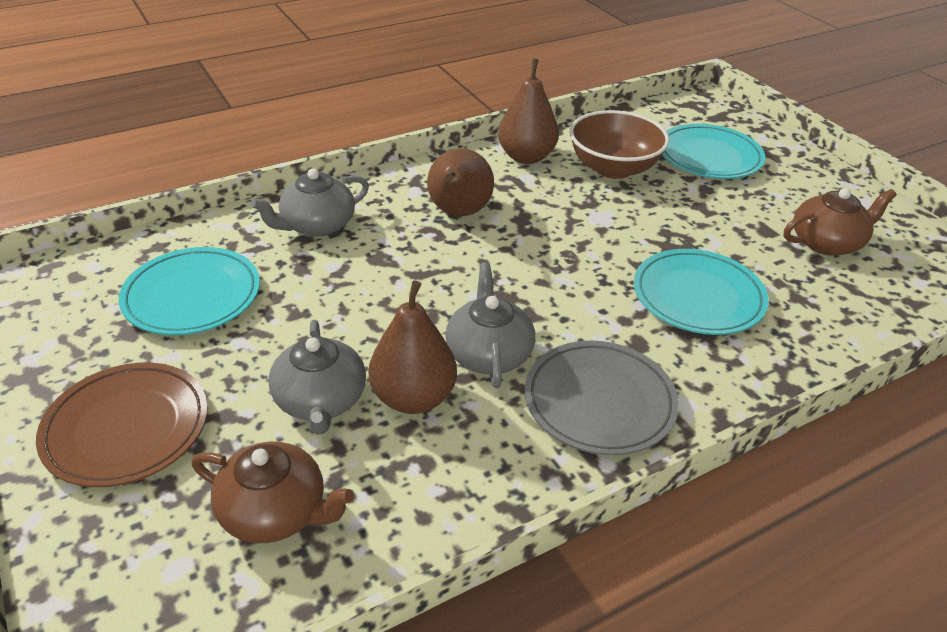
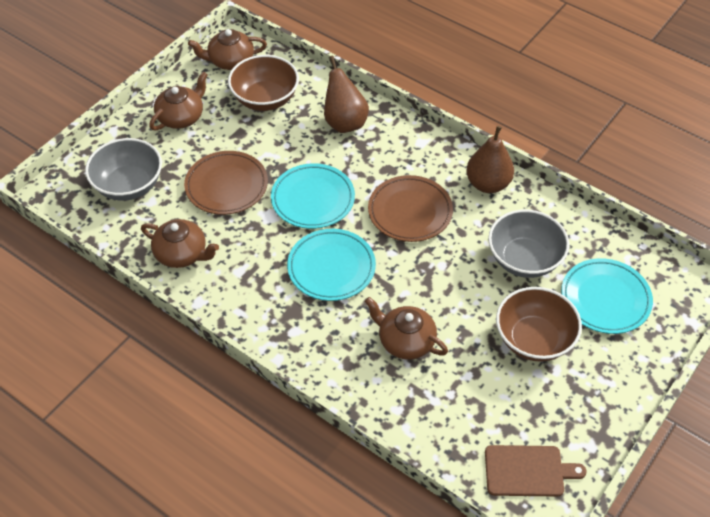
brown bowl: 1 -> 2
brown cutting board: 0 -> 1
brown pear: 3 -> 2
brown plate: 1 -> 2
brown teapot: 2 -> 4
grey bowl: 0 -> 2
grey plate: 1 -> 0
grey teapot: 3 -> 0

